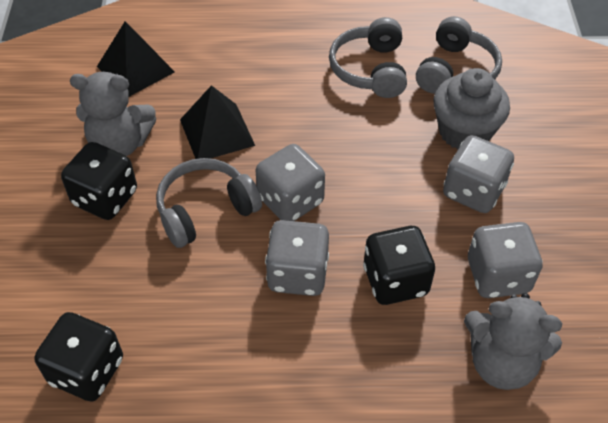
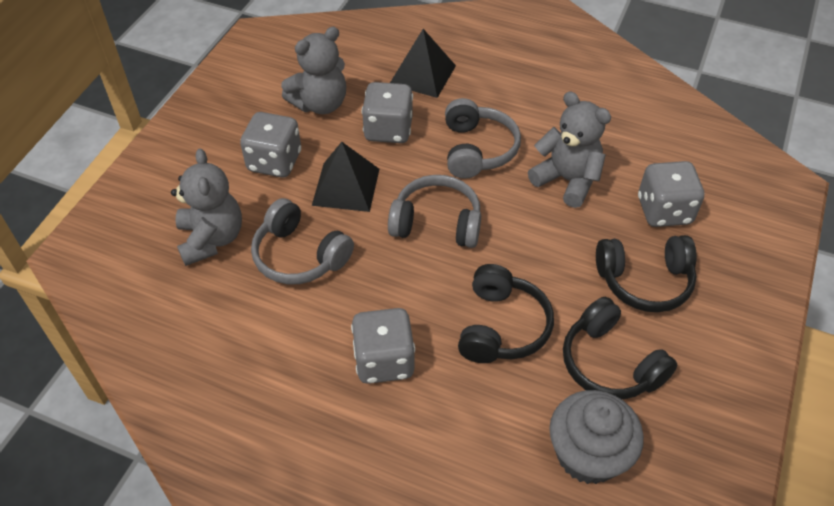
black dice: 3 -> 0
black headphones: 0 -> 3
grey teddy bear: 2 -> 3

